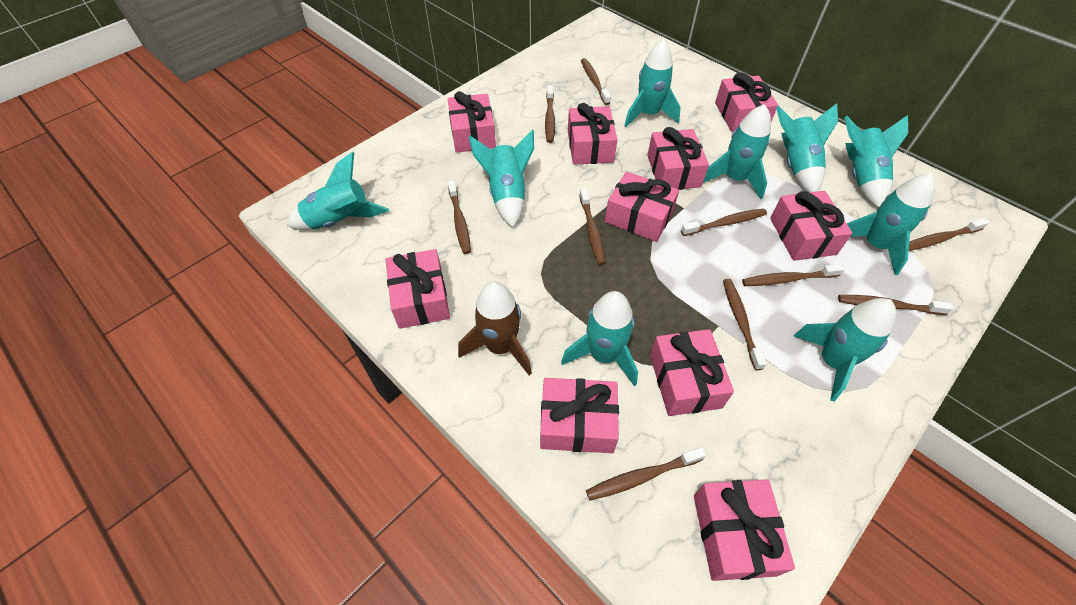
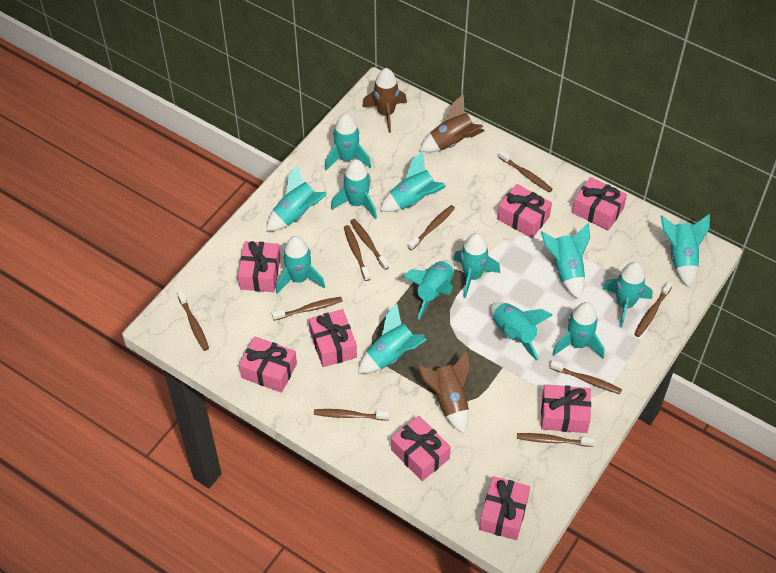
brown rocket: 1 -> 3
pink gift: 10 -> 8
turquoise rocket: 9 -> 13

